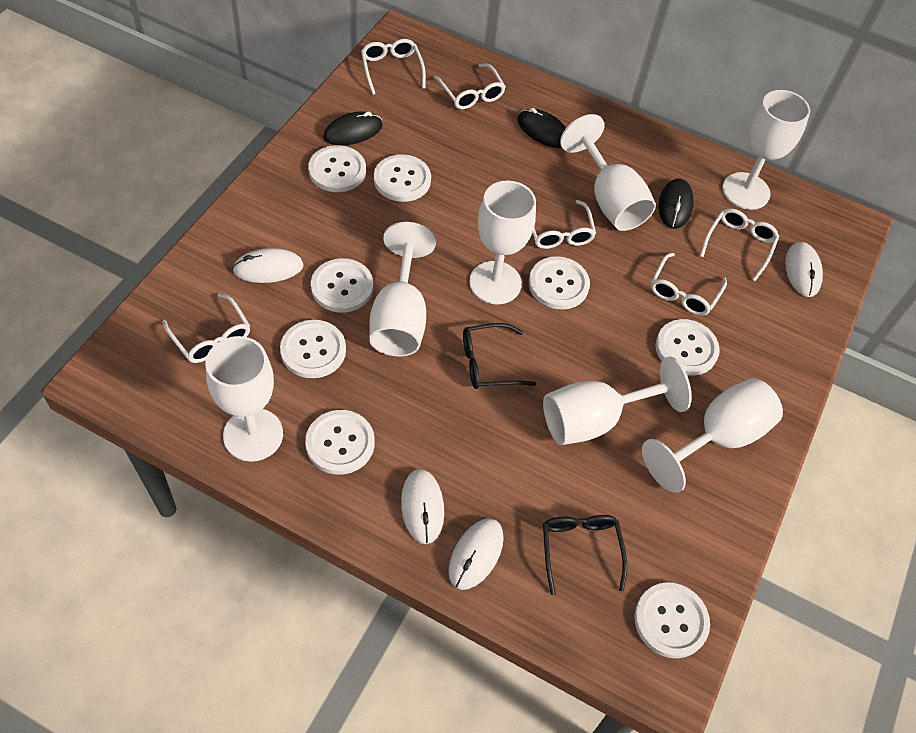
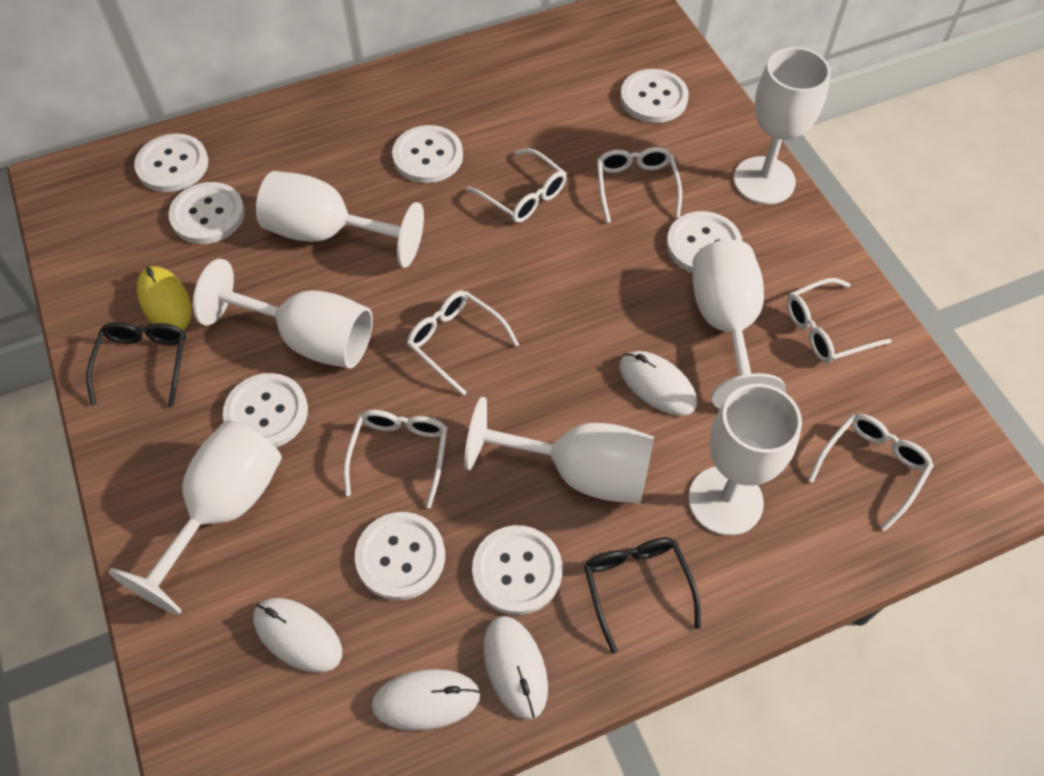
black mouse: 3 -> 0
yellow mouse: 0 -> 1

